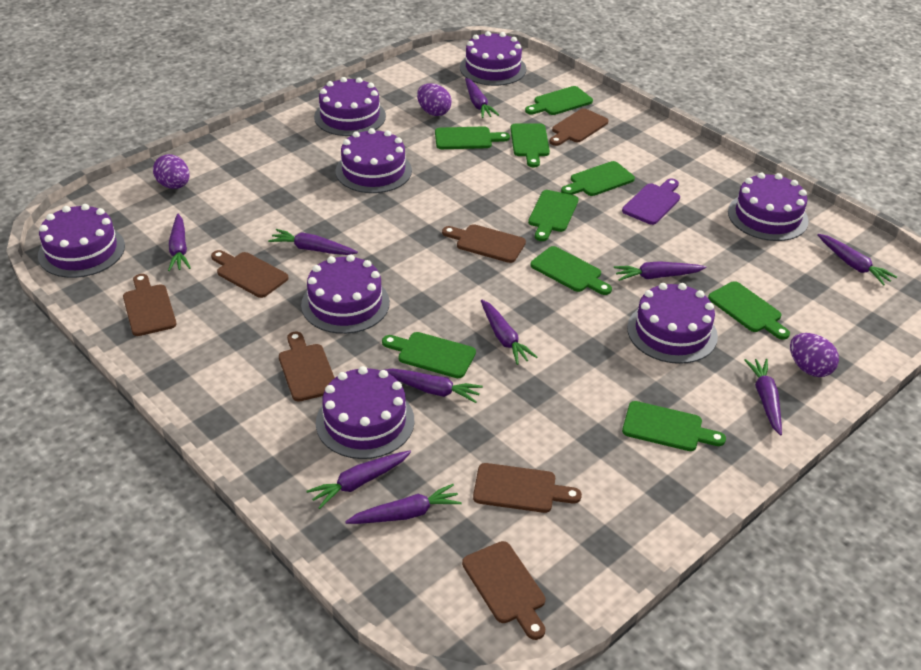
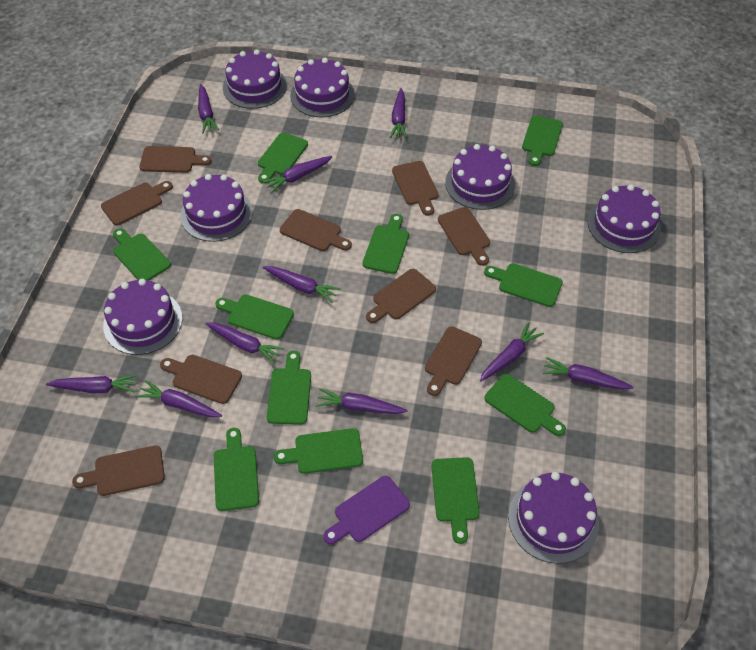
brown cutting board: 7 -> 9
green cutting board: 9 -> 11
purple cake: 8 -> 7
purple egg: 3 -> 0

